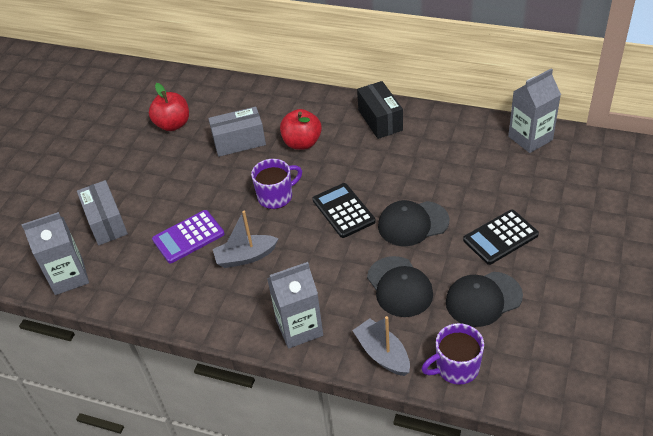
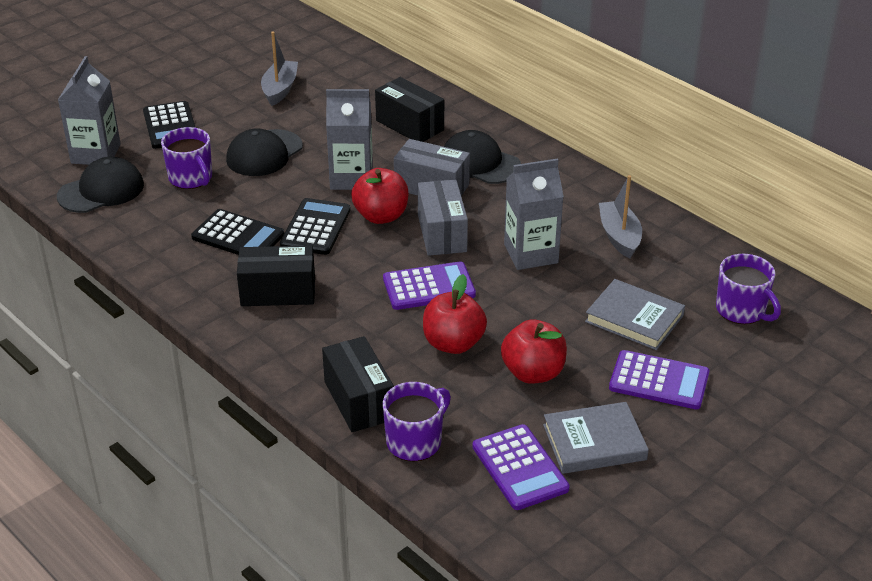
black box: 1 -> 3
black calculator: 2 -> 3
grey book: 0 -> 2
purple calculator: 1 -> 3
purple mug: 2 -> 3
red apple: 2 -> 3

